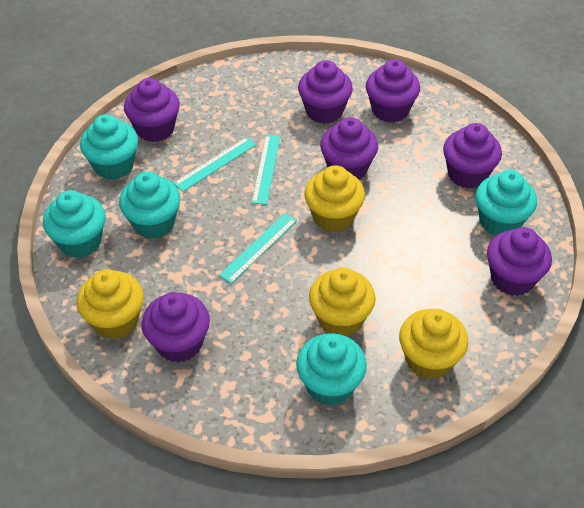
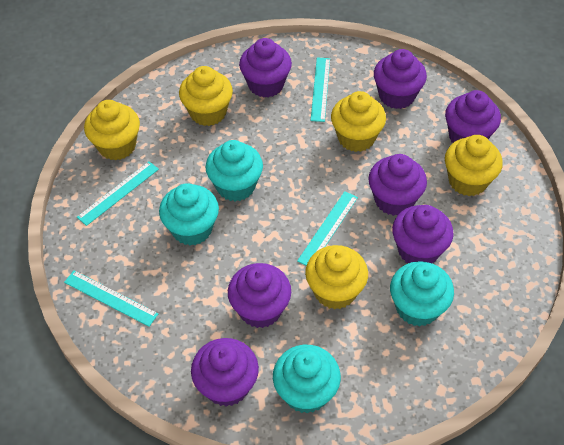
turquoise cupcake: 5 -> 4
turquoise ruler: 3 -> 4
yellow cupcake: 4 -> 5

